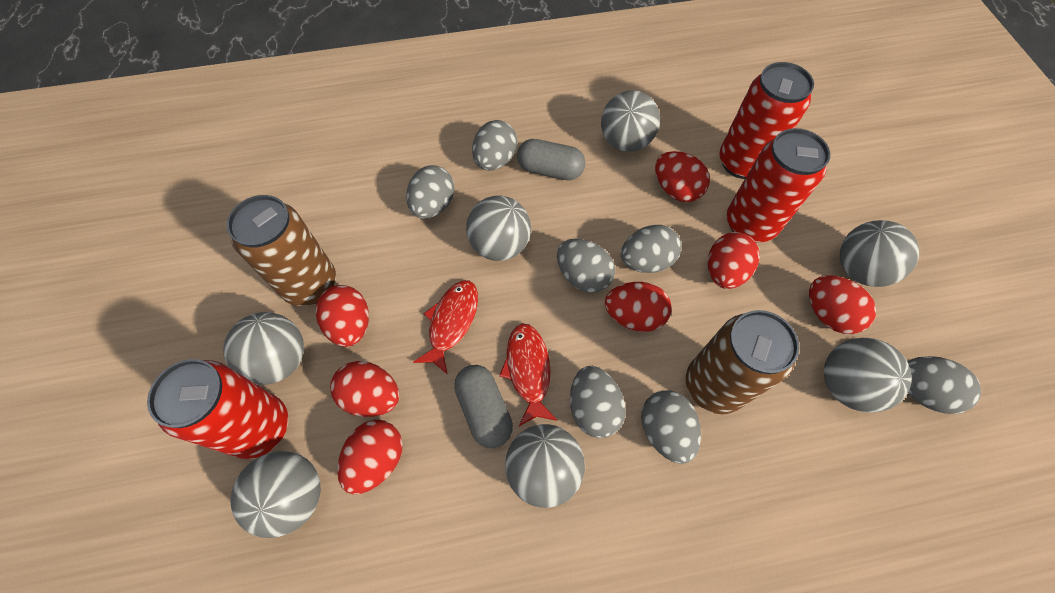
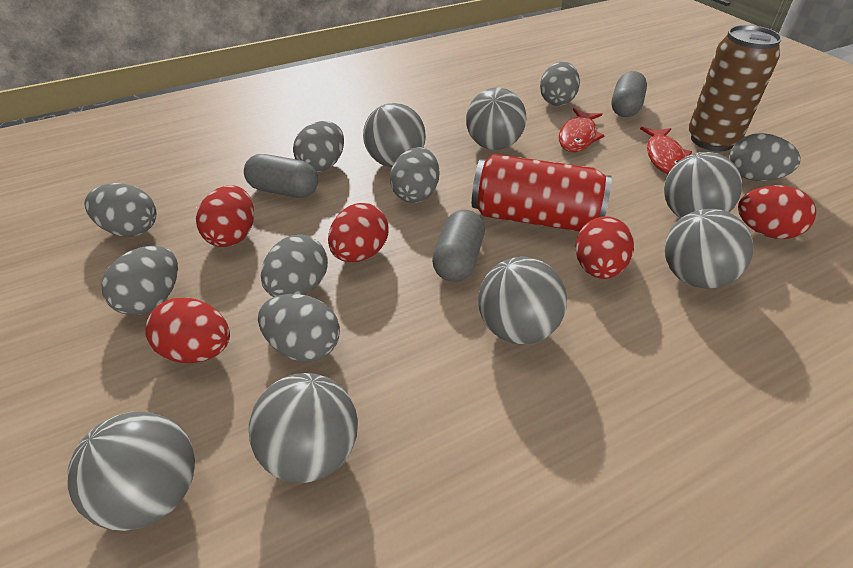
brown can: 2 -> 1
grey capsule: 2 -> 3
grey egg: 7 -> 8
red can: 3 -> 1
red egg: 7 -> 5

